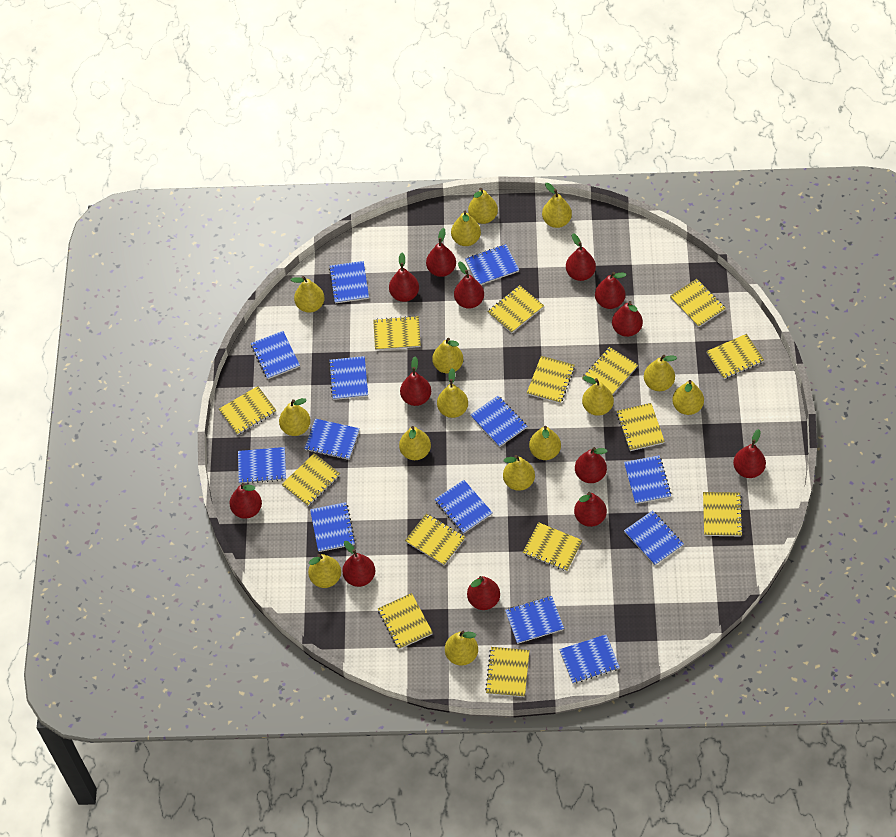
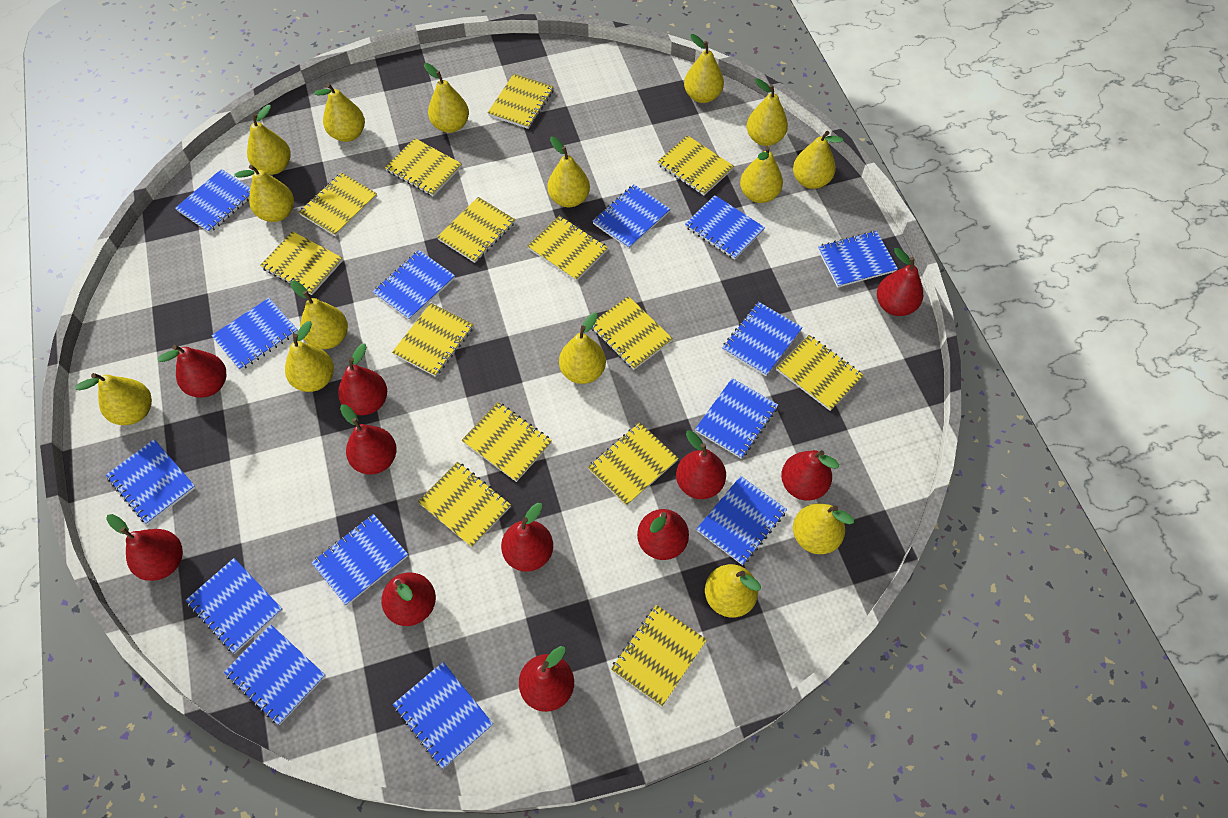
blue notebook: 13 -> 14
red pear: 13 -> 11

